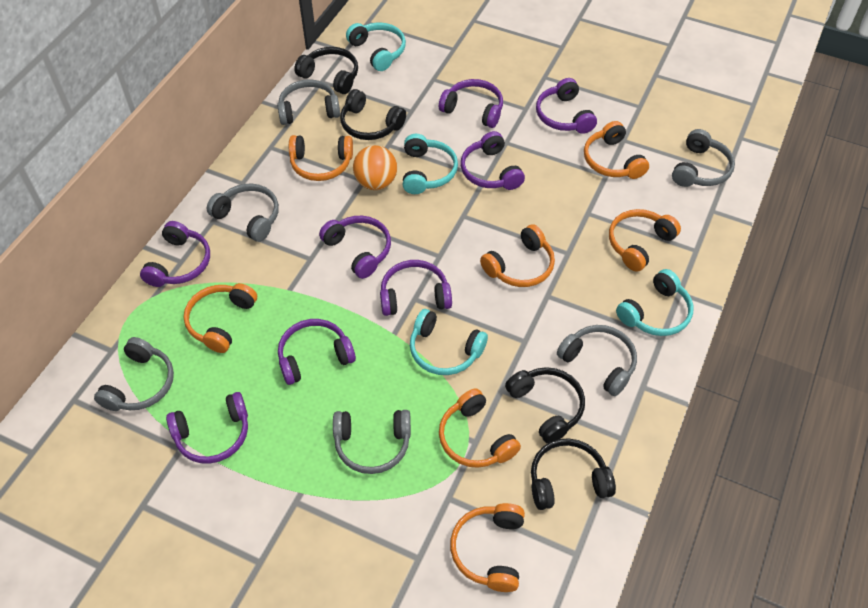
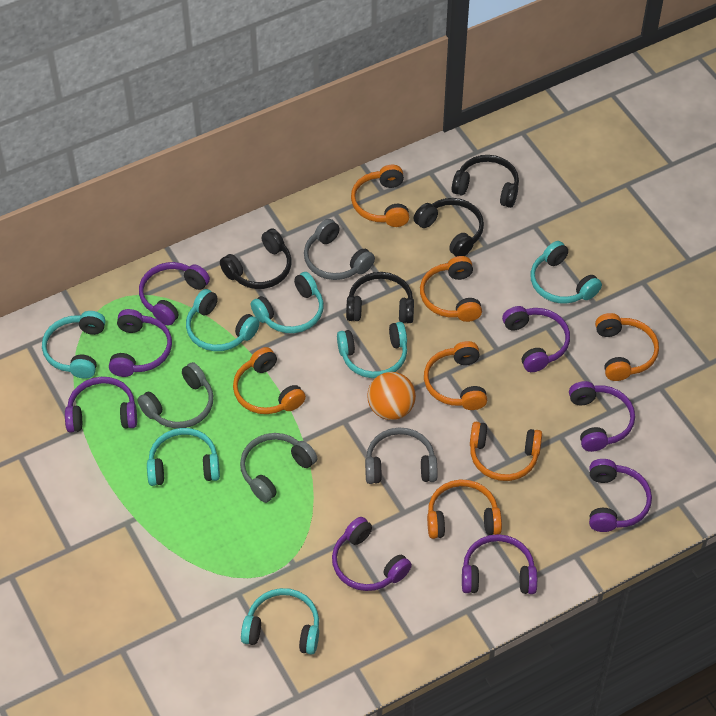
grey headphones: 6 -> 4
turquoise headphones: 4 -> 7

